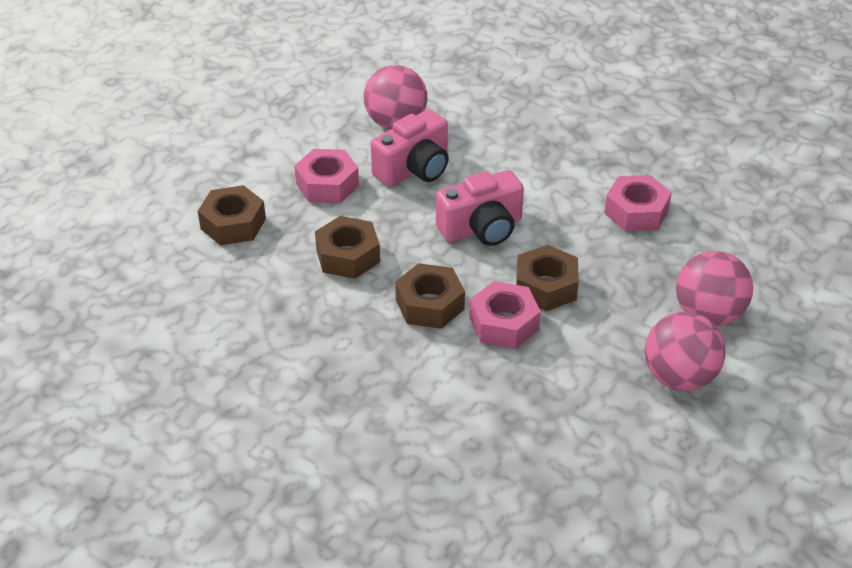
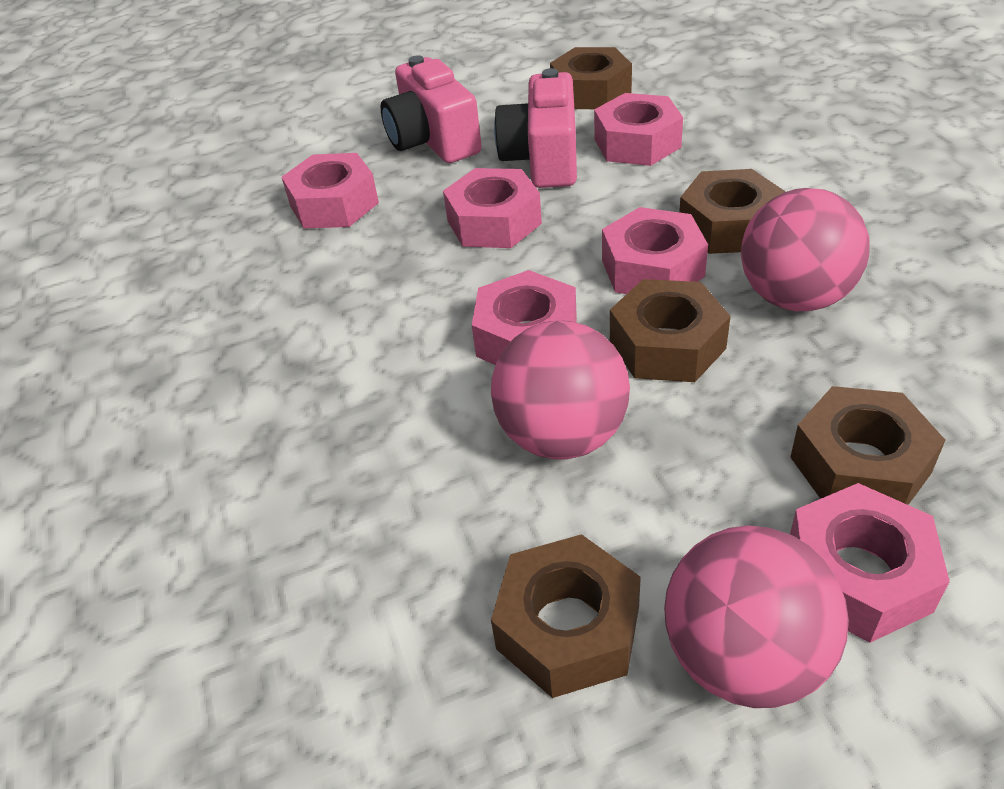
brown nut: 4 -> 5
pink nut: 3 -> 6

